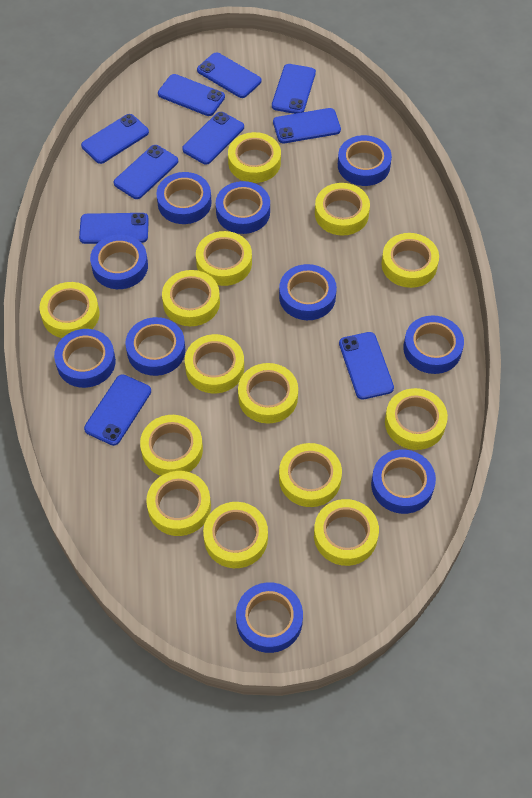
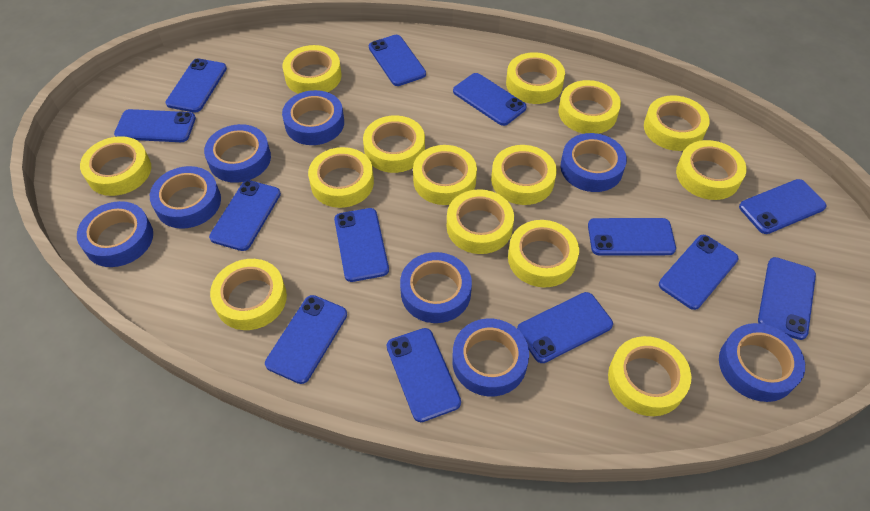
blue phone: 10 -> 13
blue tape: 10 -> 8

